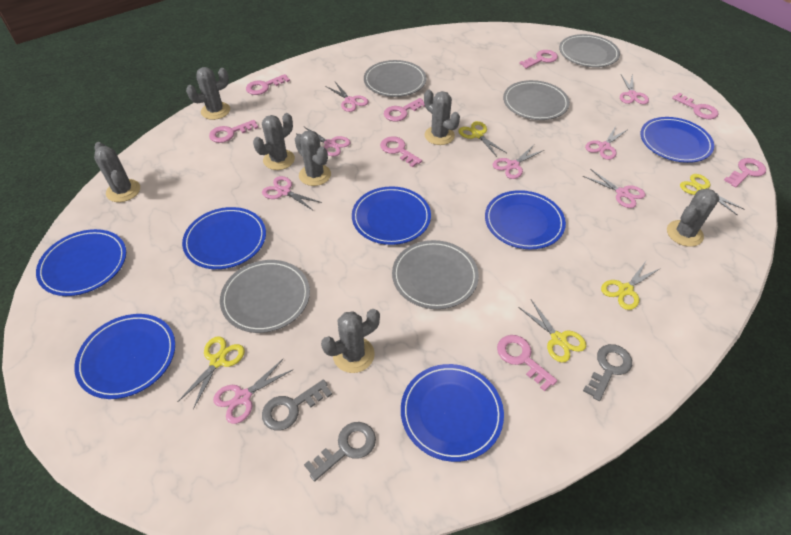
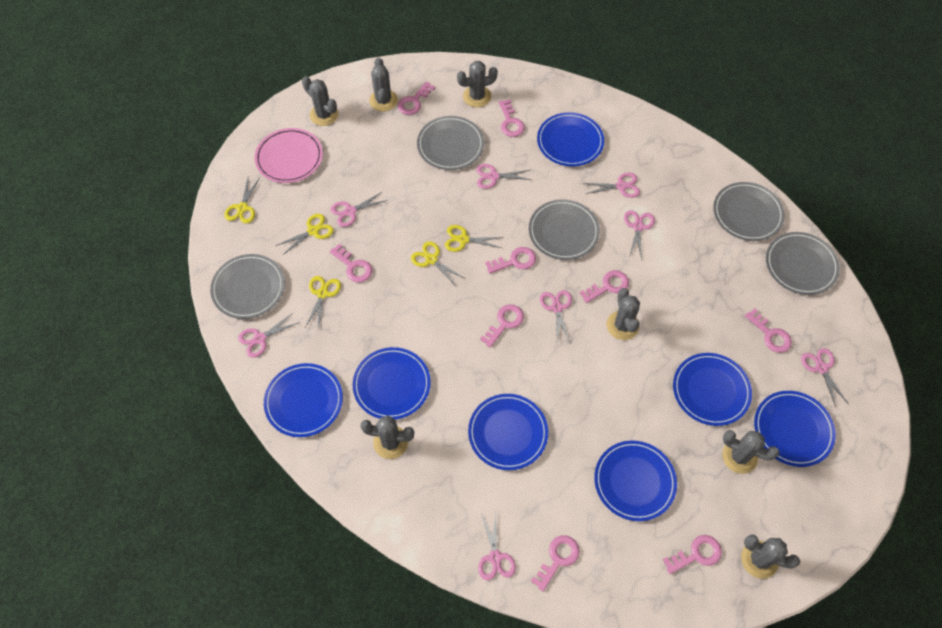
grey key: 3 -> 0
pink key: 8 -> 9
pink plate: 0 -> 1

